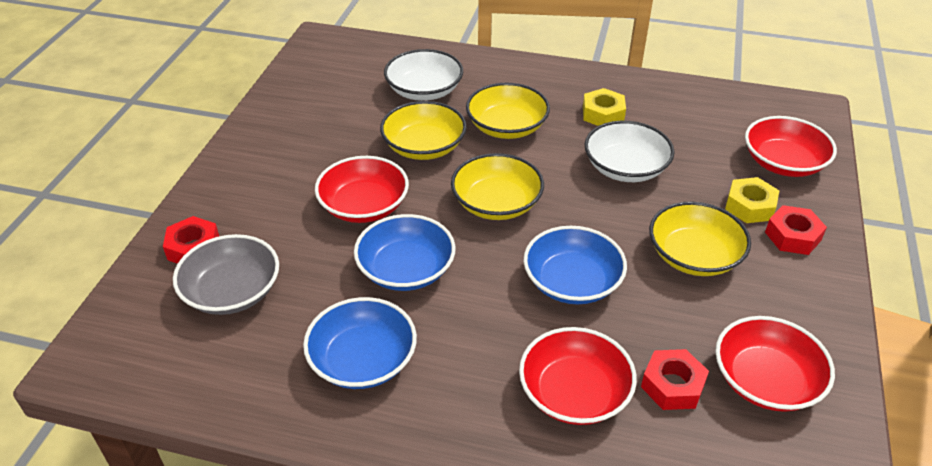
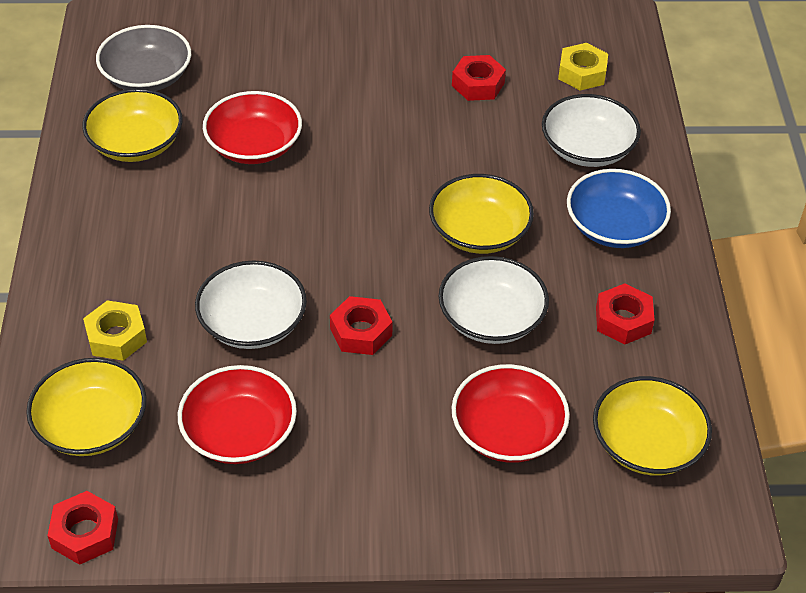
blue bowl: 3 -> 1
red bowl: 4 -> 3
red nut: 3 -> 4
white bowl: 2 -> 3

